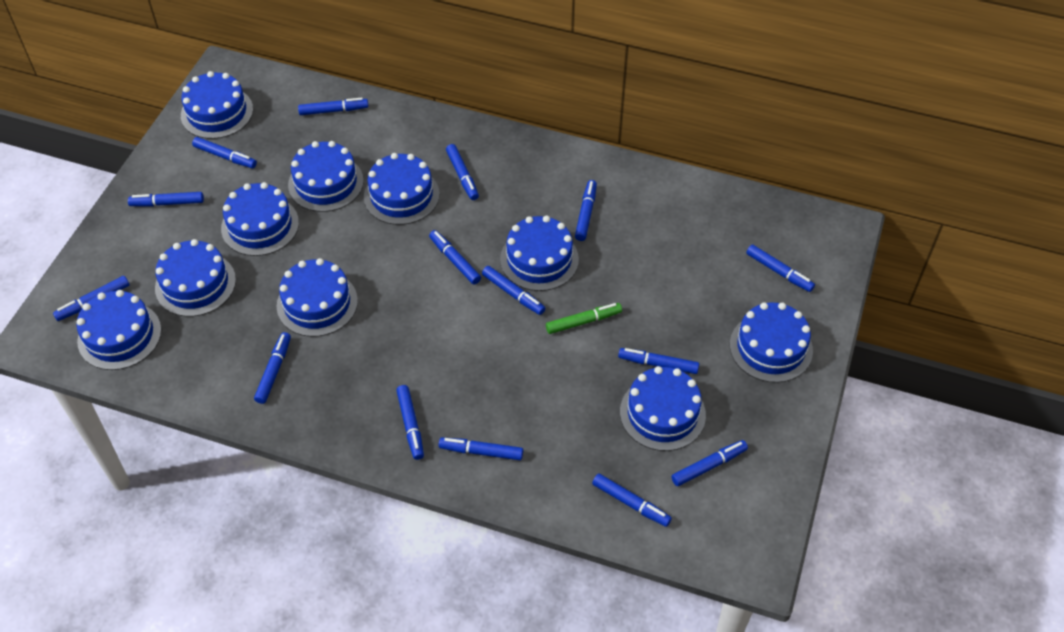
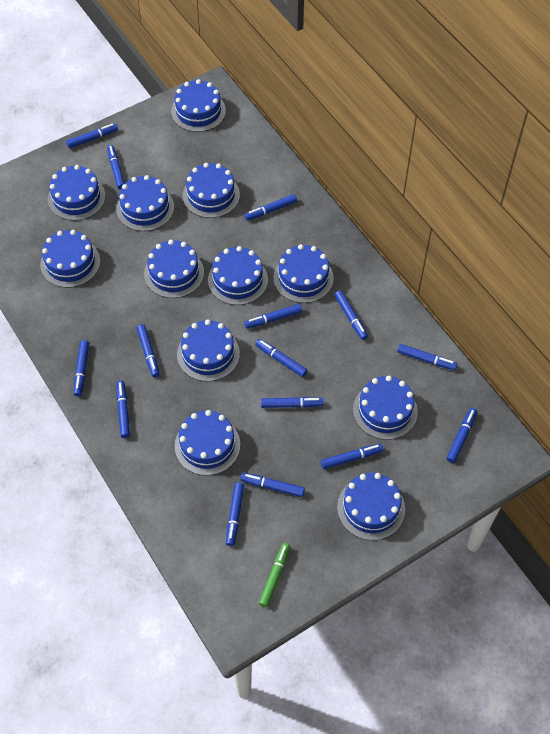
blue cake: 10 -> 12

